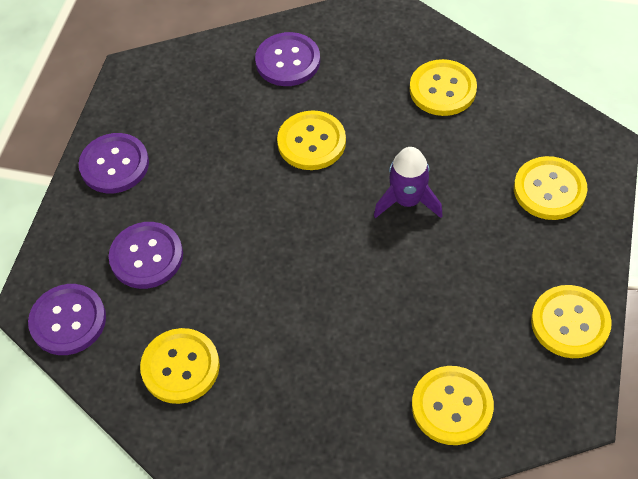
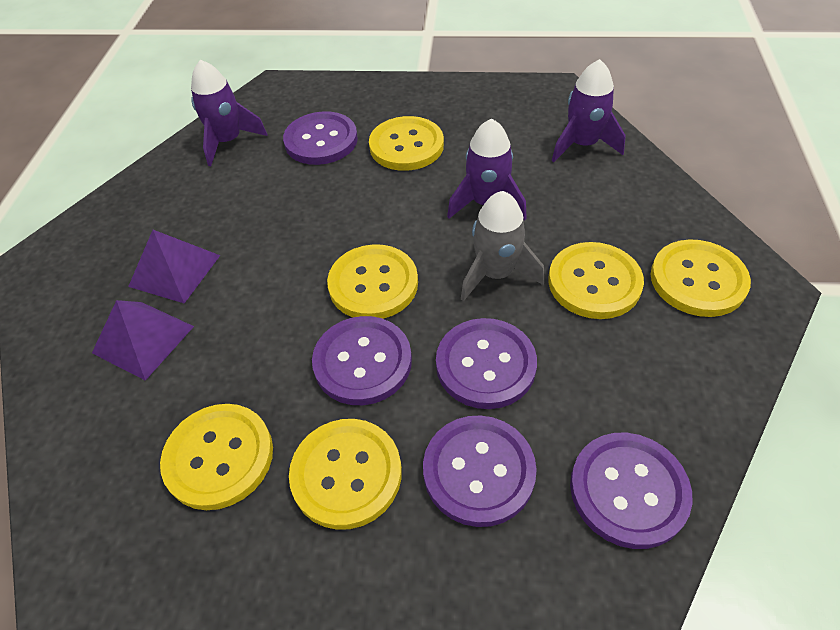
grey rocket: 0 -> 1
purple button: 4 -> 5
purple pyramid: 0 -> 2
purple rocket: 1 -> 3

